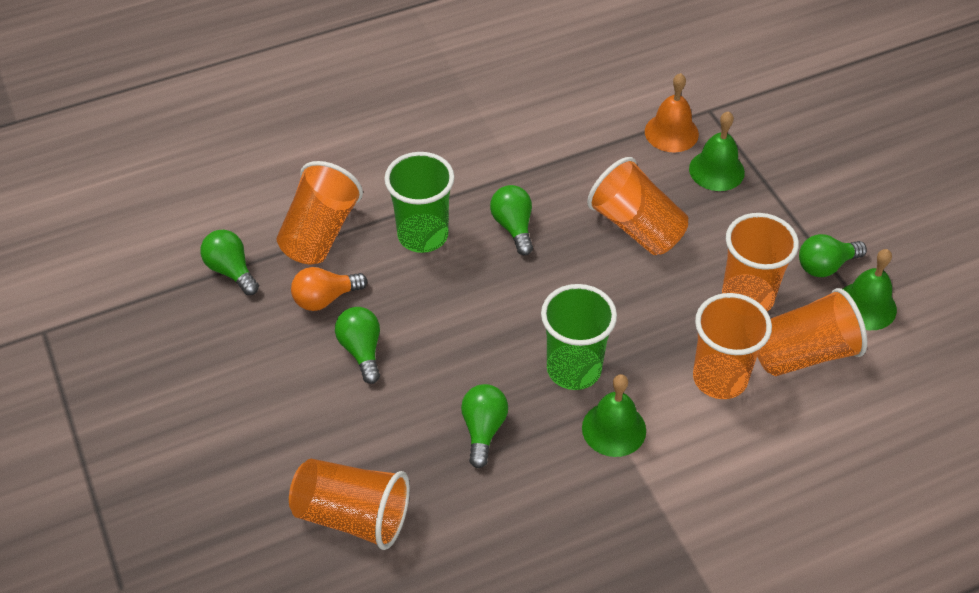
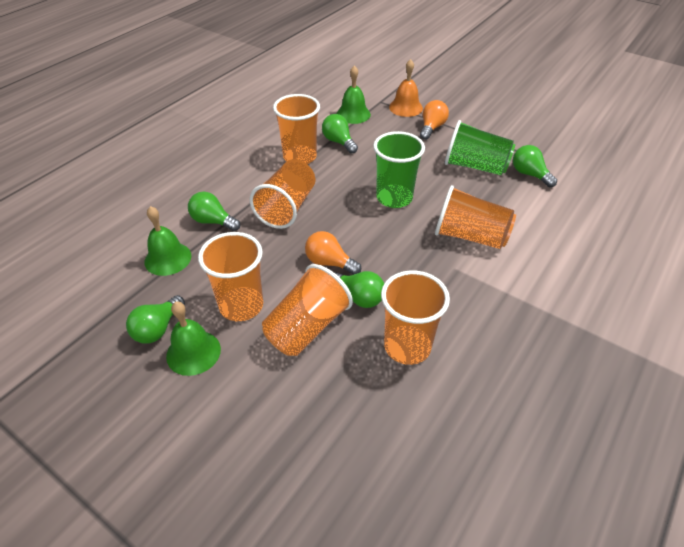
orange light bulb: 1 -> 2

